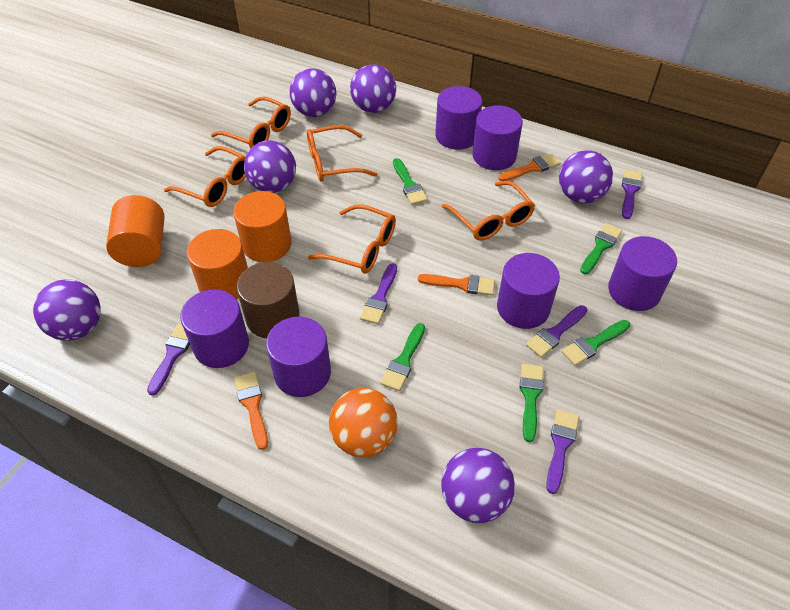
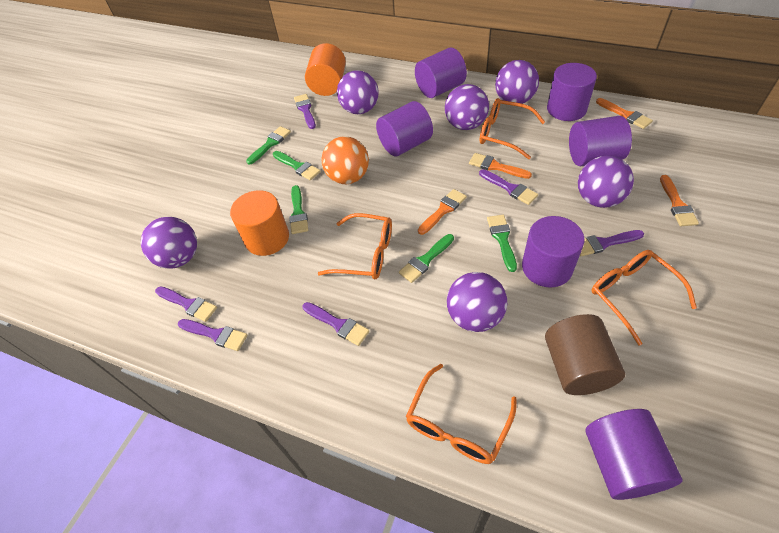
orange brush: 3 -> 4
orange cylinder: 3 -> 2
orange glasses: 5 -> 4
purple brush: 5 -> 6

